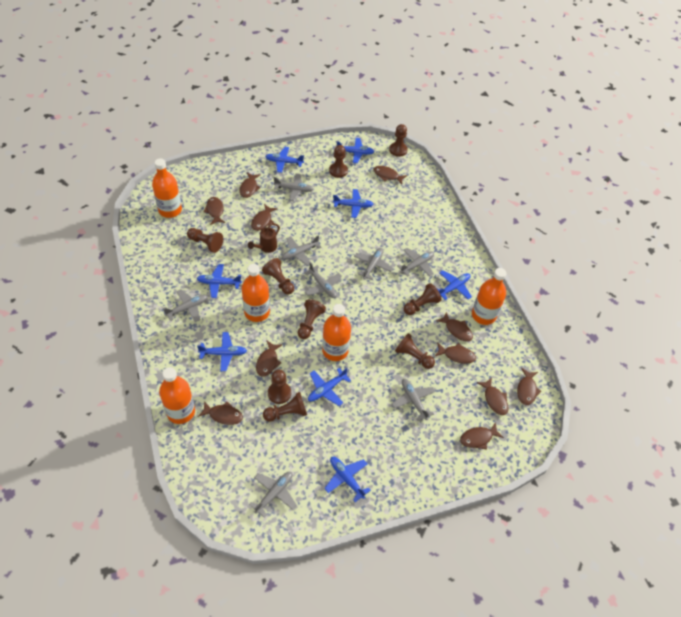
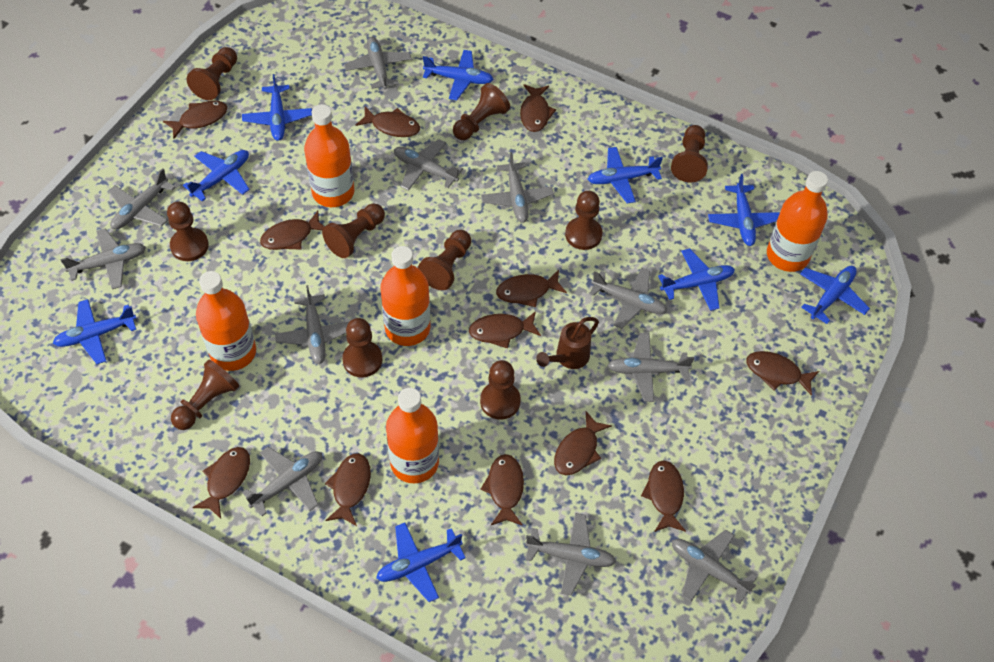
blue plane: 8 -> 9
brown fish: 11 -> 12
brown pawn: 9 -> 10
grey plane: 8 -> 11

